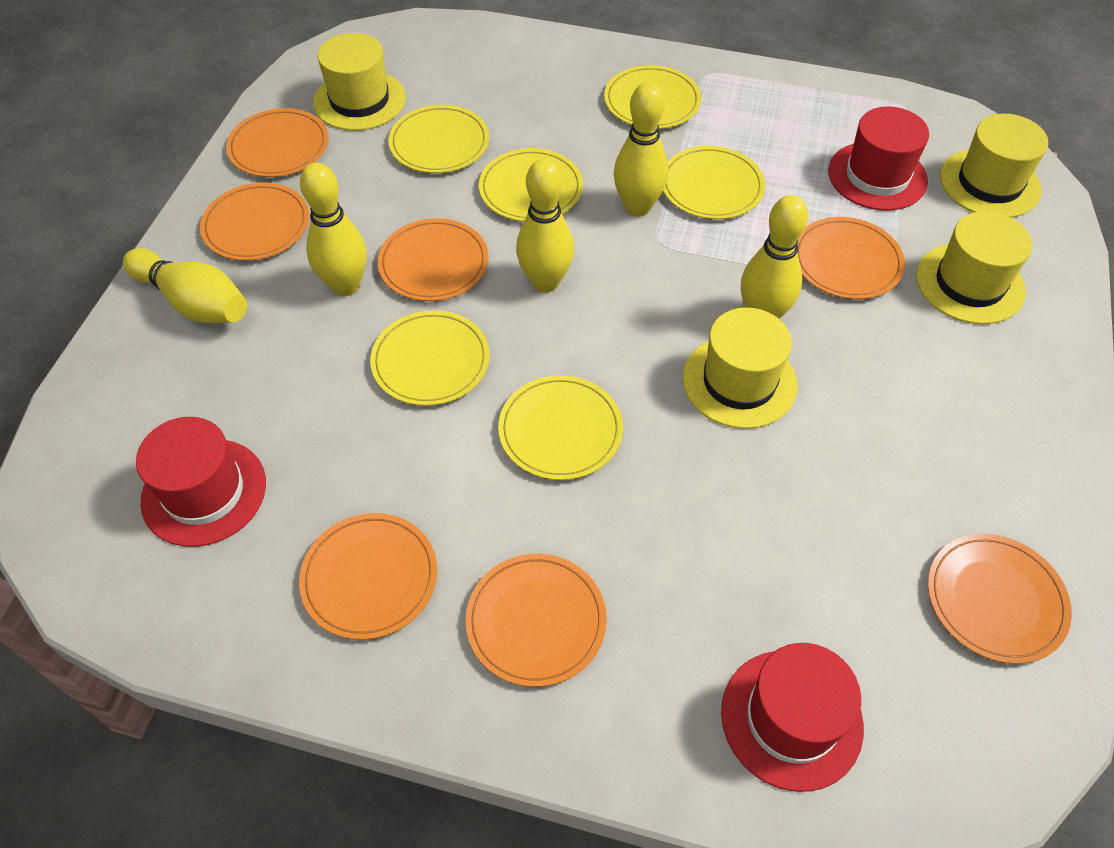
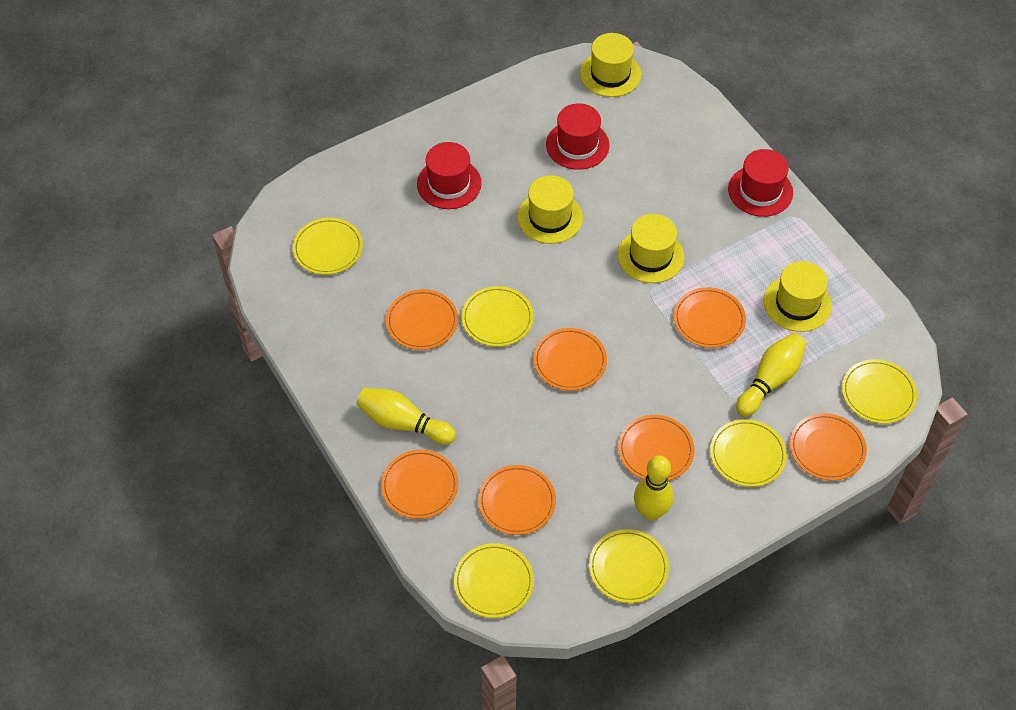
yellow bowling pin: 5 -> 3

